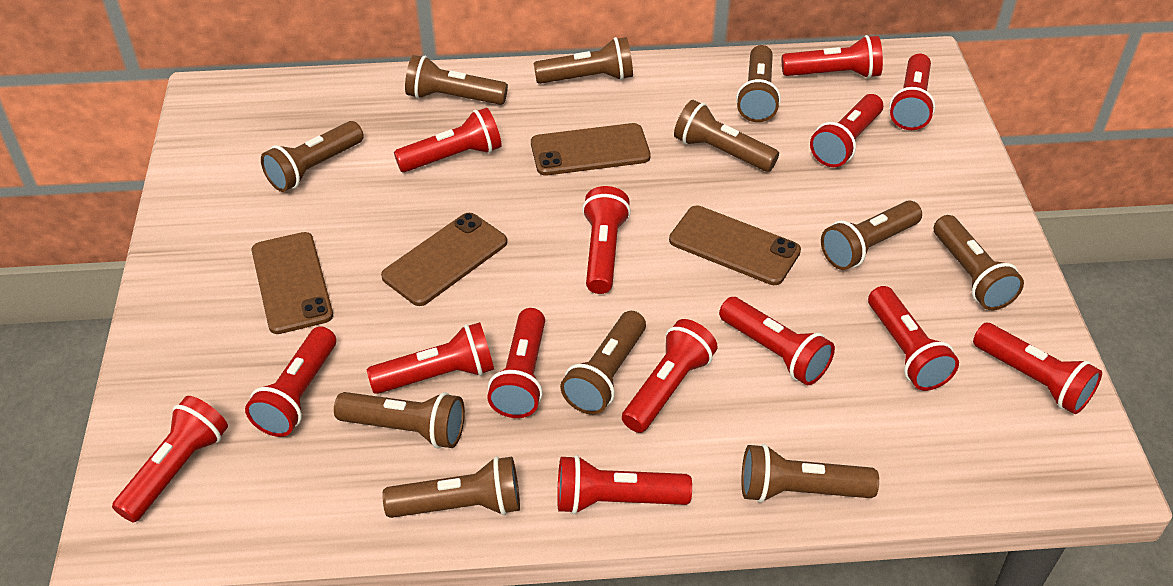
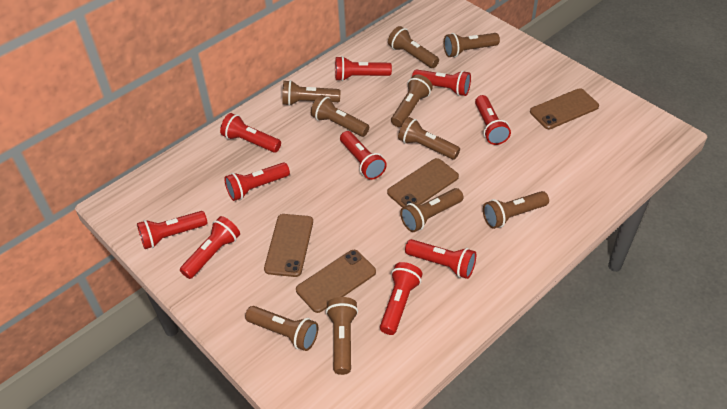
brown flashlight: 11 -> 10
red flashlight: 14 -> 10

